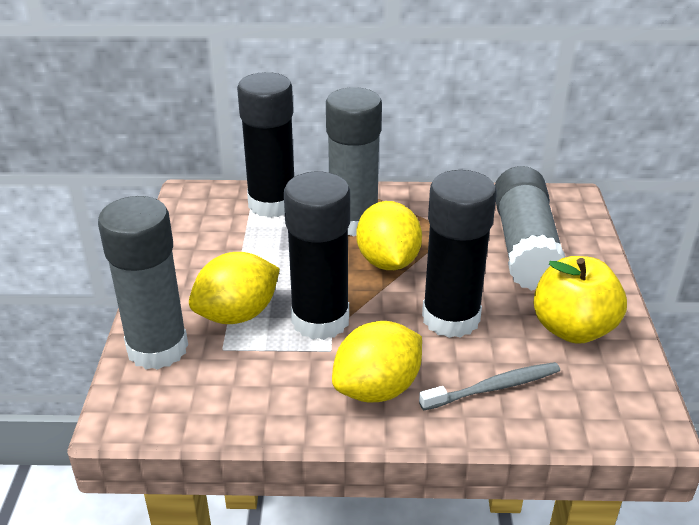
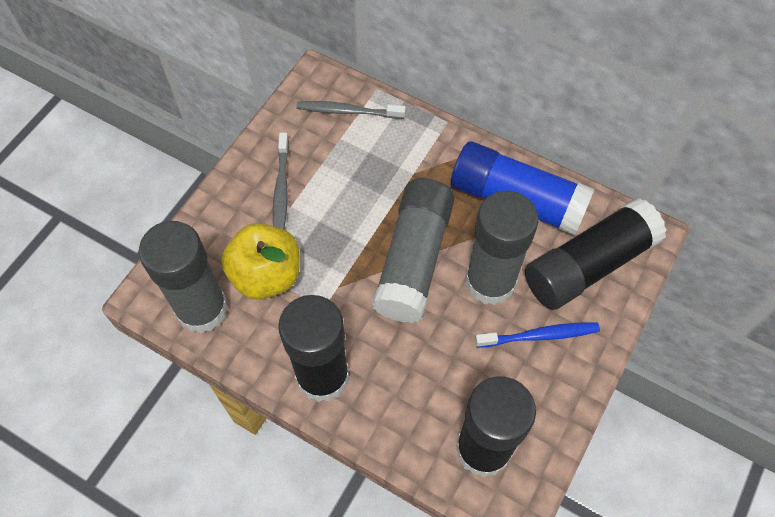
blue glue stick: 0 -> 1
blue toothbrush: 0 -> 1
grey toothbrush: 1 -> 2
yellow lemon: 3 -> 0

